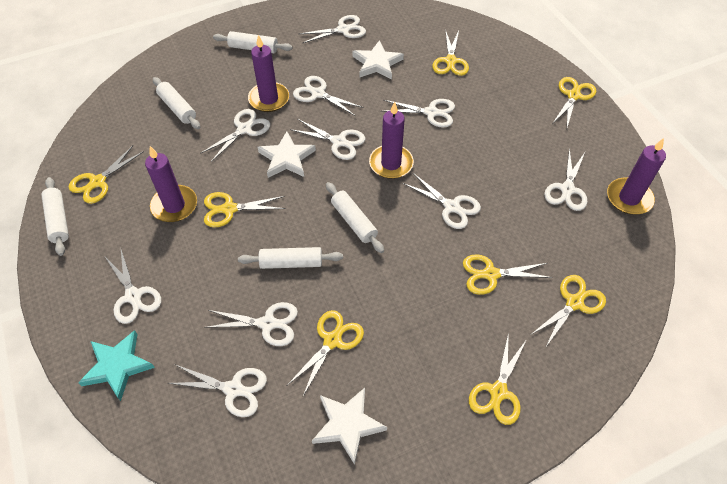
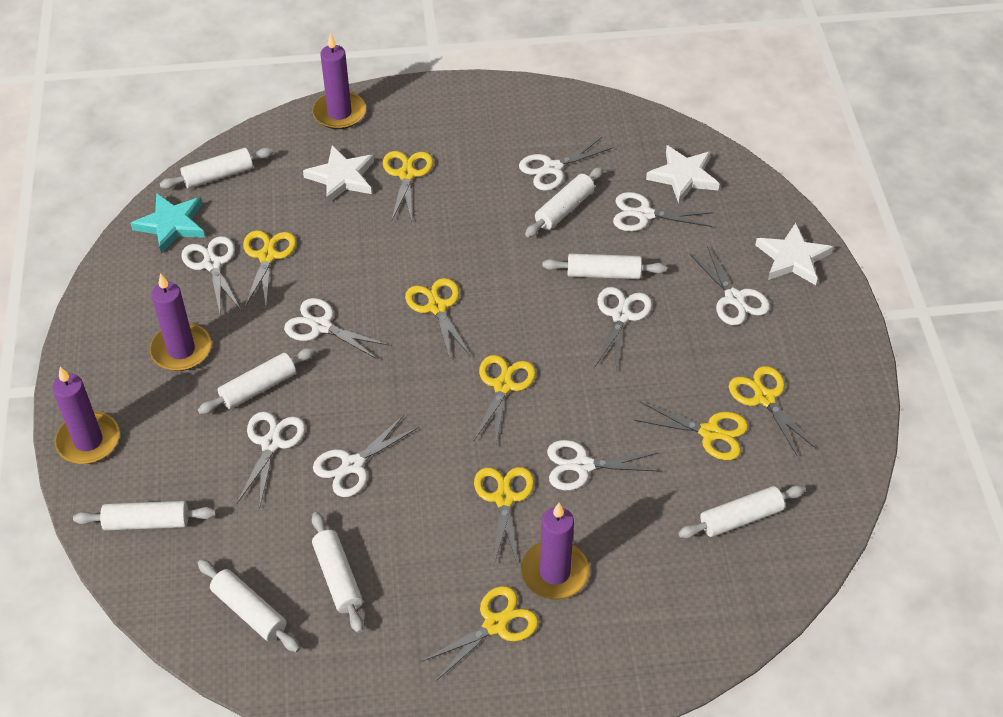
white rolling pin: 5 -> 8
white scissors: 10 -> 9

